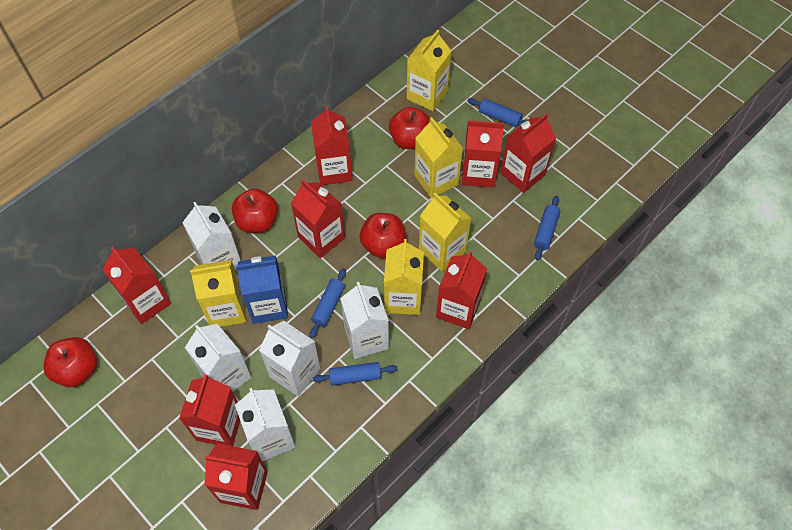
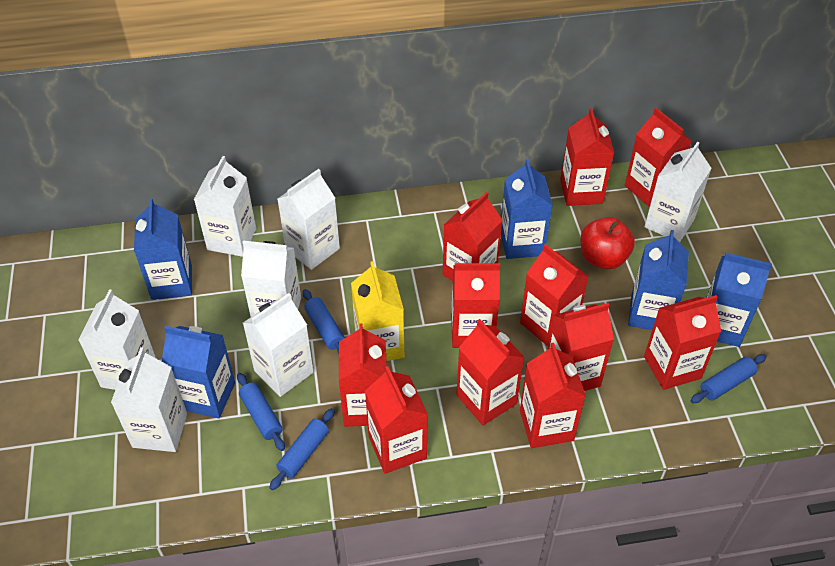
blue carton: 1 -> 5
red apple: 4 -> 1
red carton: 8 -> 11
white carton: 5 -> 7
yellow carton: 5 -> 1

